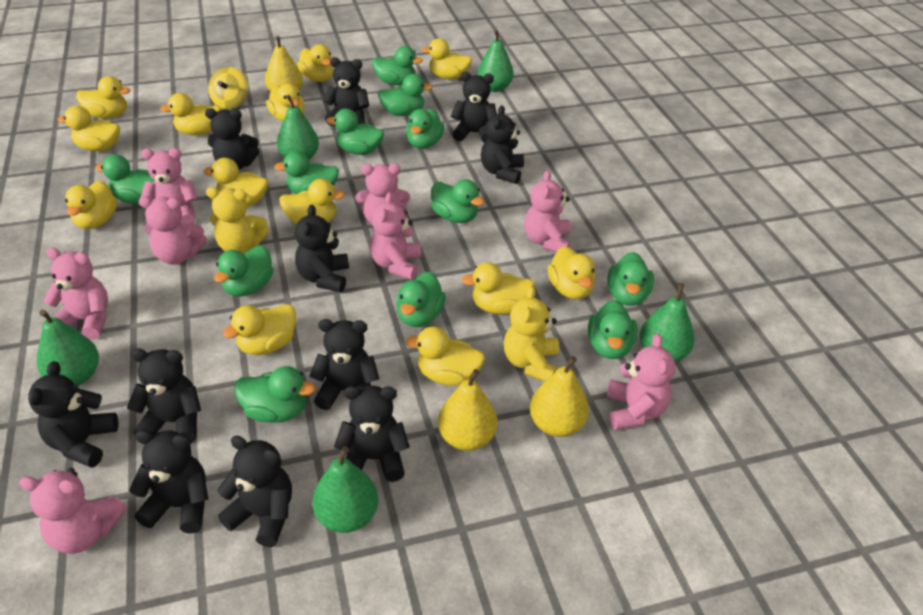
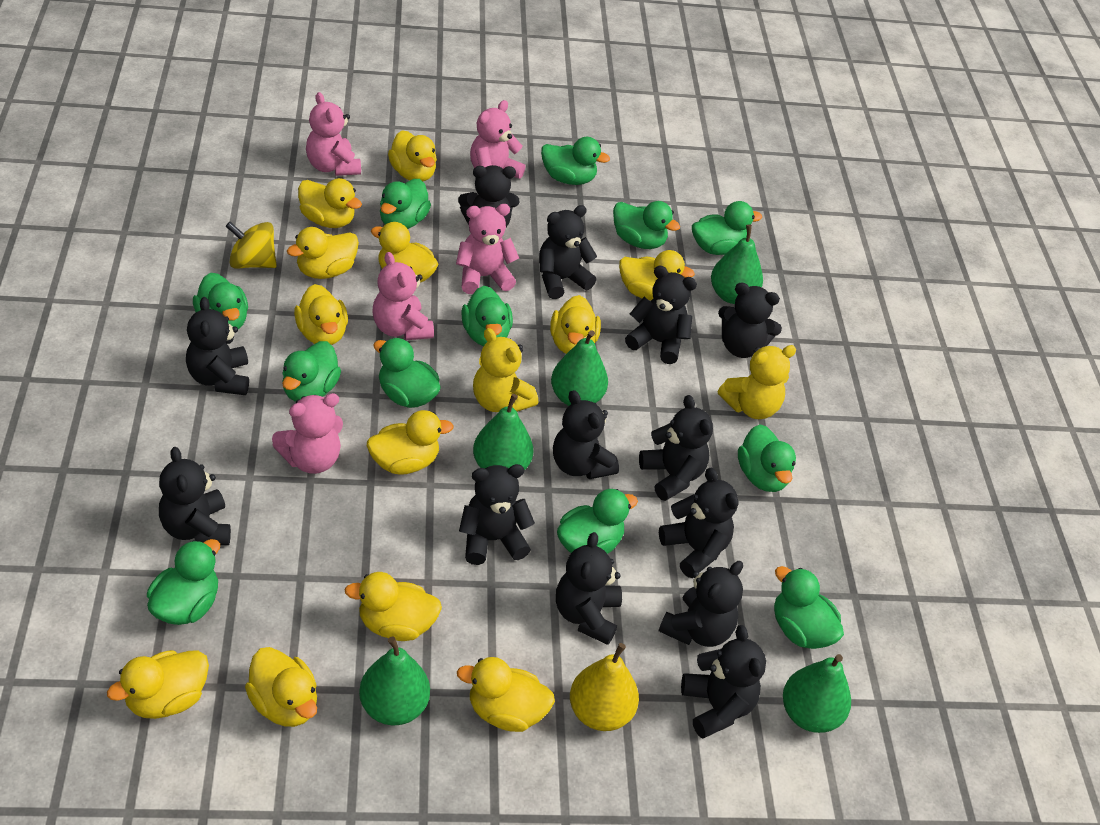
black teddy bear: 11 -> 13
pink teddy bear: 8 -> 5
yellow duck: 13 -> 12
yellow pear: 3 -> 1

